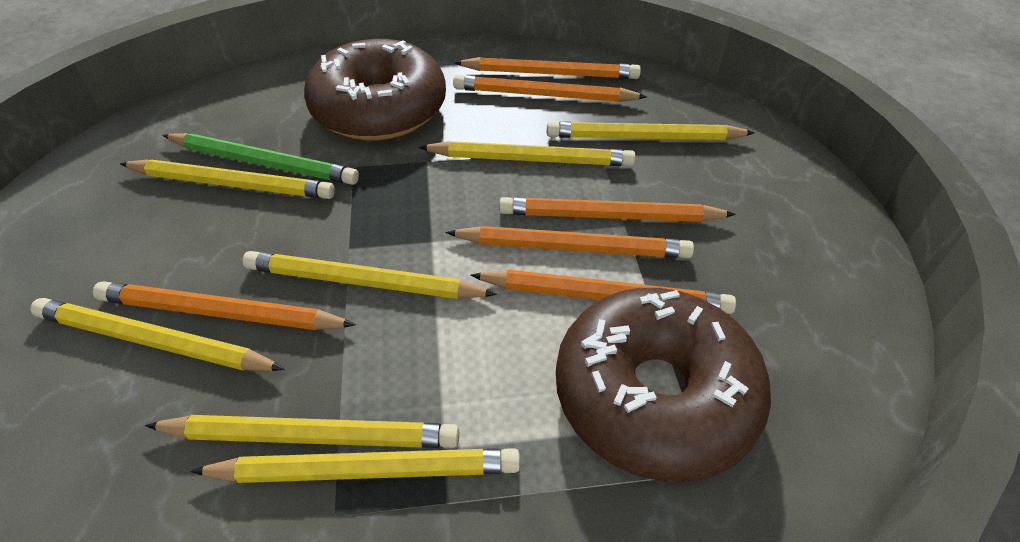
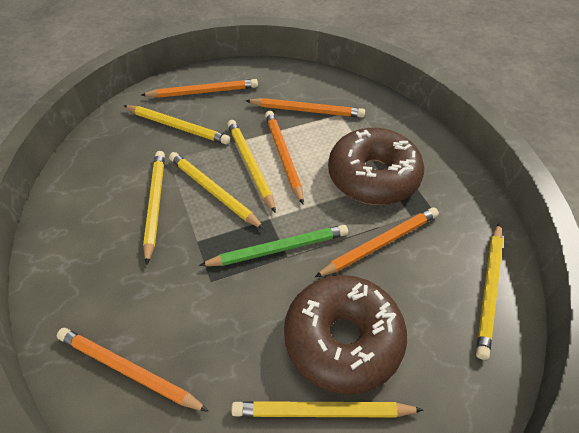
orange pencil: 6 -> 5
yellow pencil: 7 -> 6

